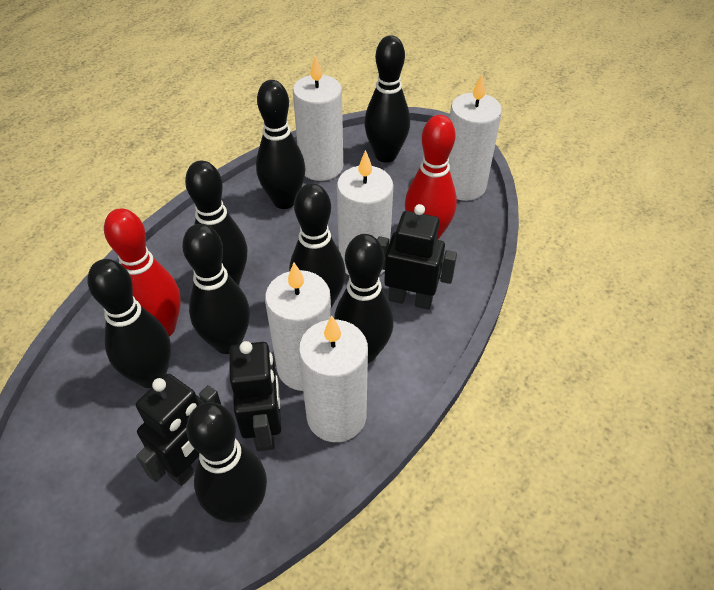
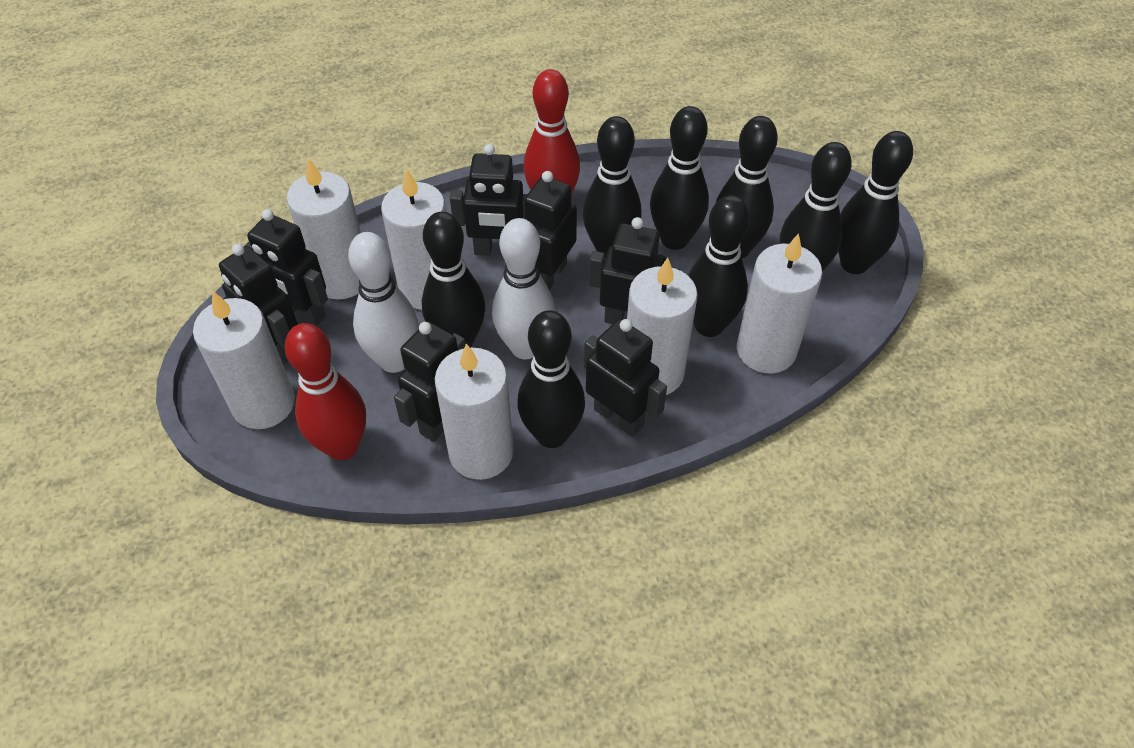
black robot: 3 -> 7
white bowling pin: 0 -> 2
white candle: 5 -> 6

